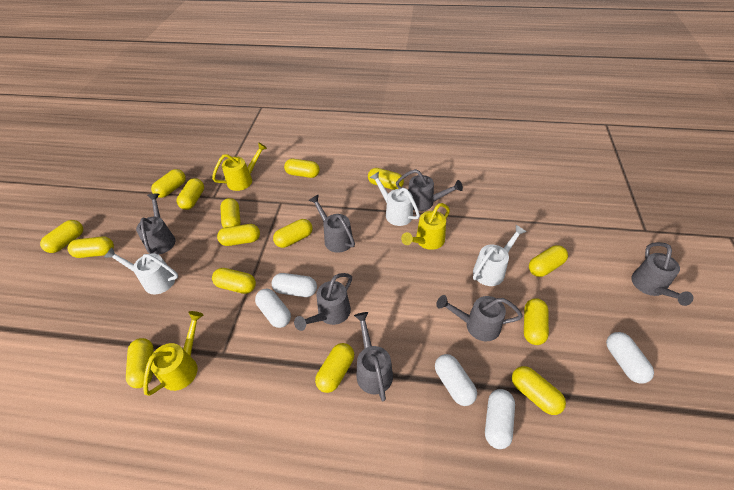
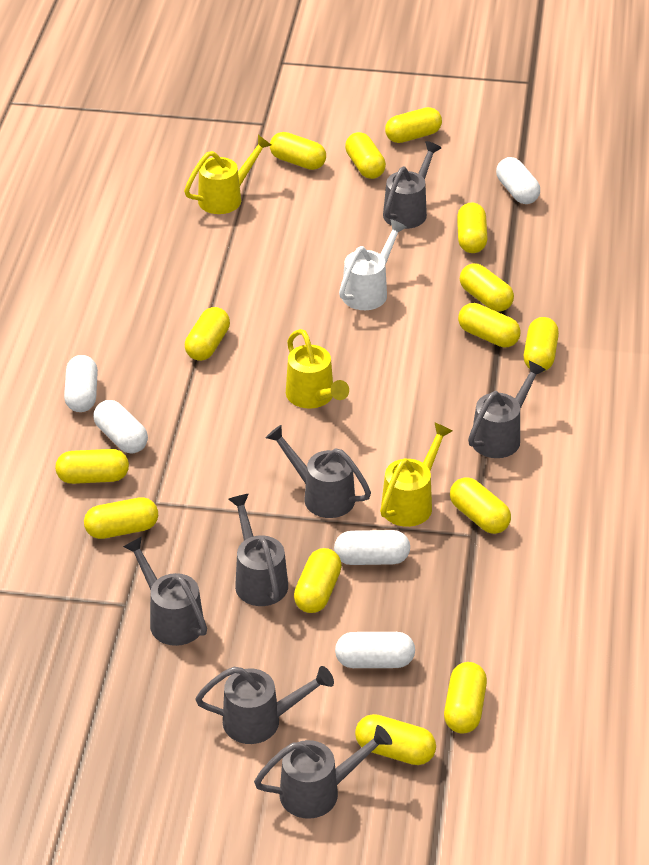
white watering can: 3 -> 1
yellow capsule: 15 -> 14

